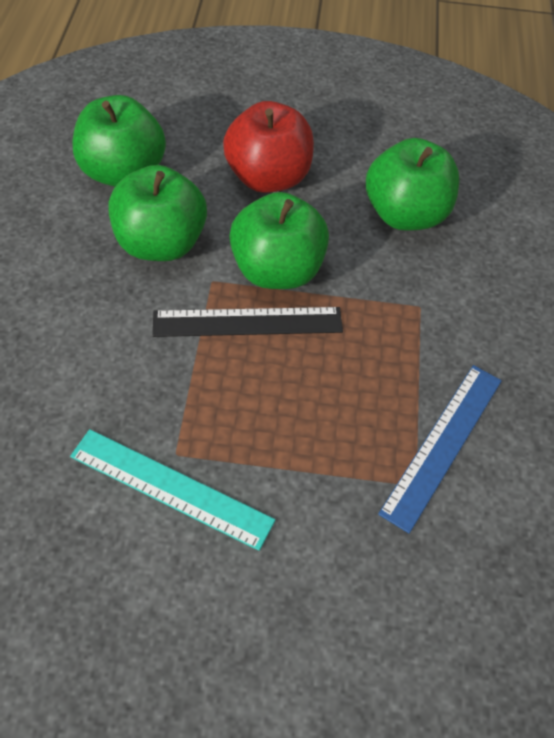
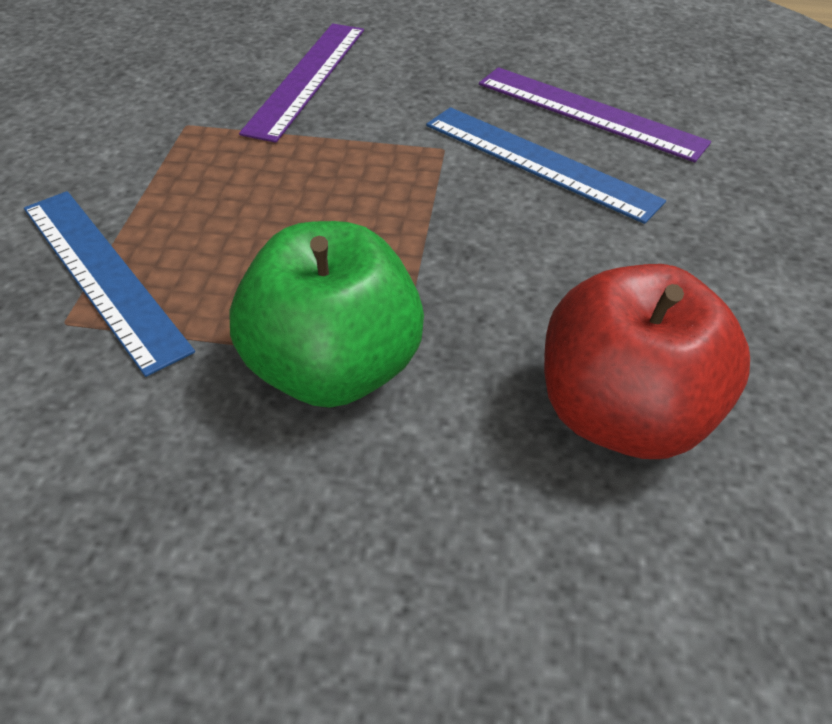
black ruler: 1 -> 0
blue ruler: 1 -> 2
green apple: 4 -> 1
purple ruler: 0 -> 2
turquoise ruler: 1 -> 0

